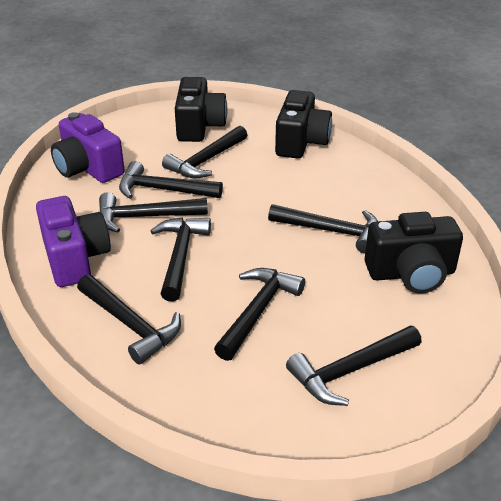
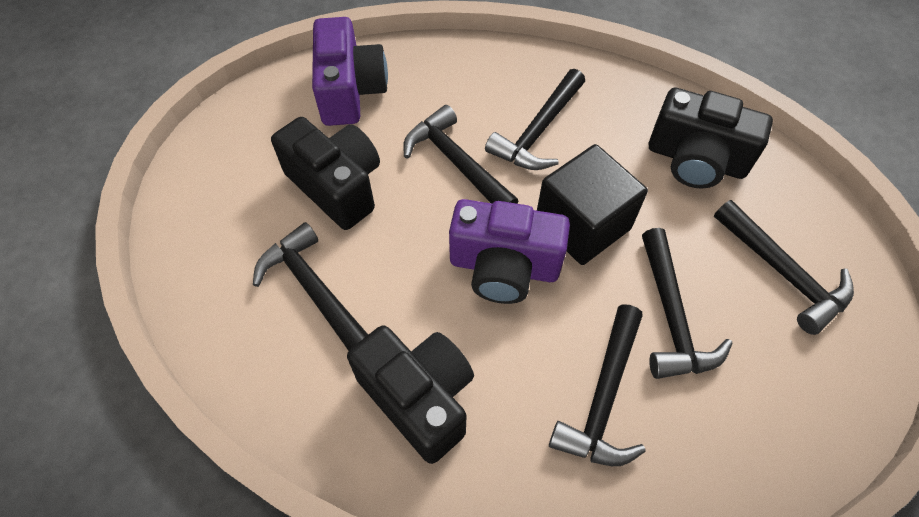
black cube: 0 -> 1
black hammer: 8 -> 6

